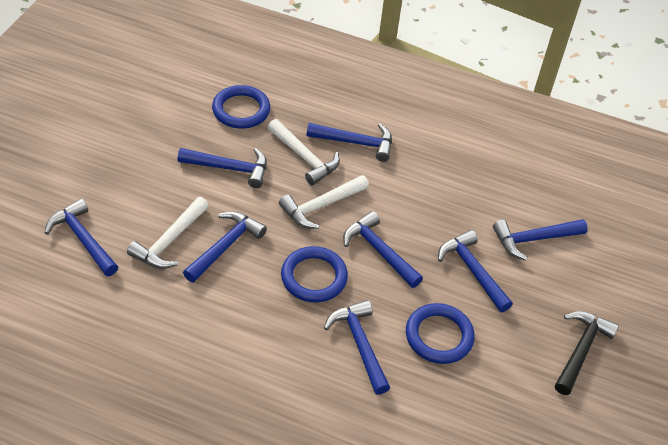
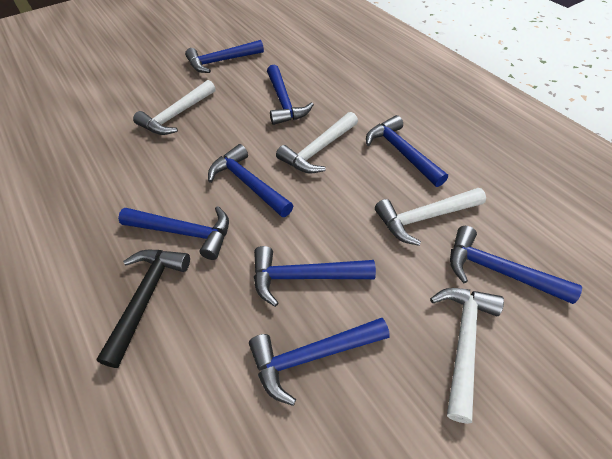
blue ring: 3 -> 0
white hammer: 3 -> 4

